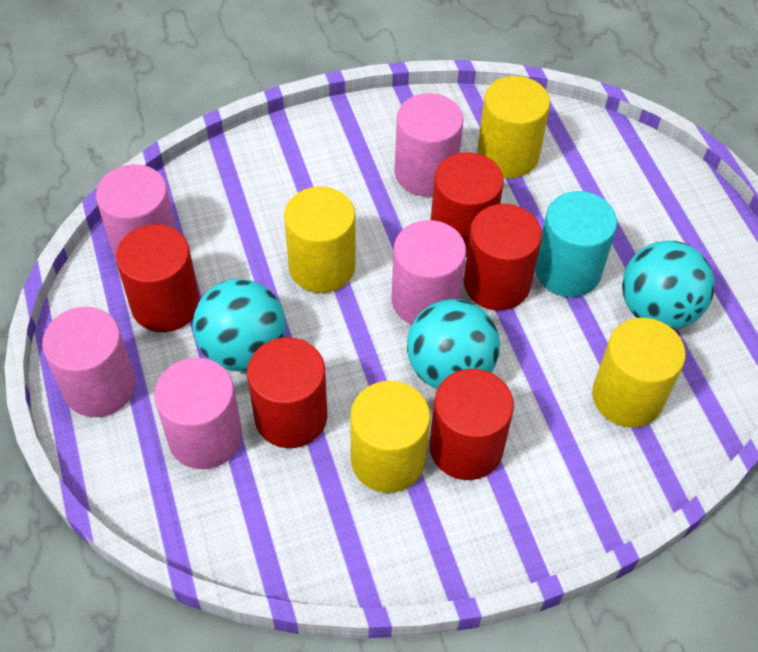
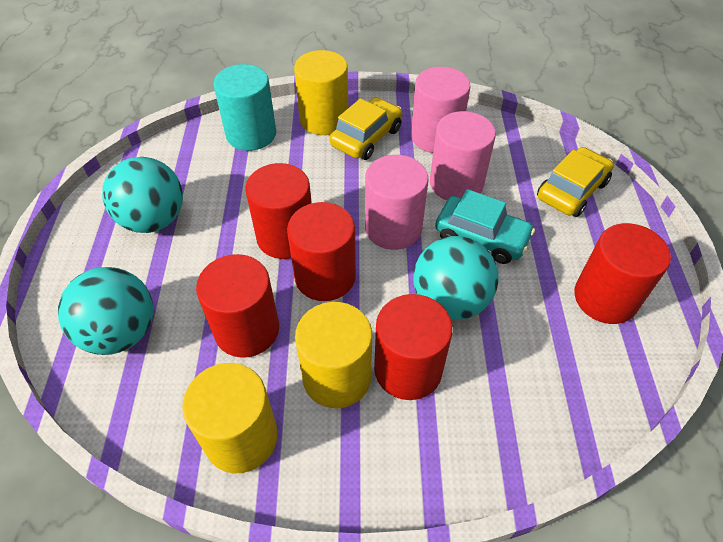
pink cylinder: 5 -> 3
turquoise car: 0 -> 1
yellow car: 0 -> 2
yellow cylinder: 4 -> 3

